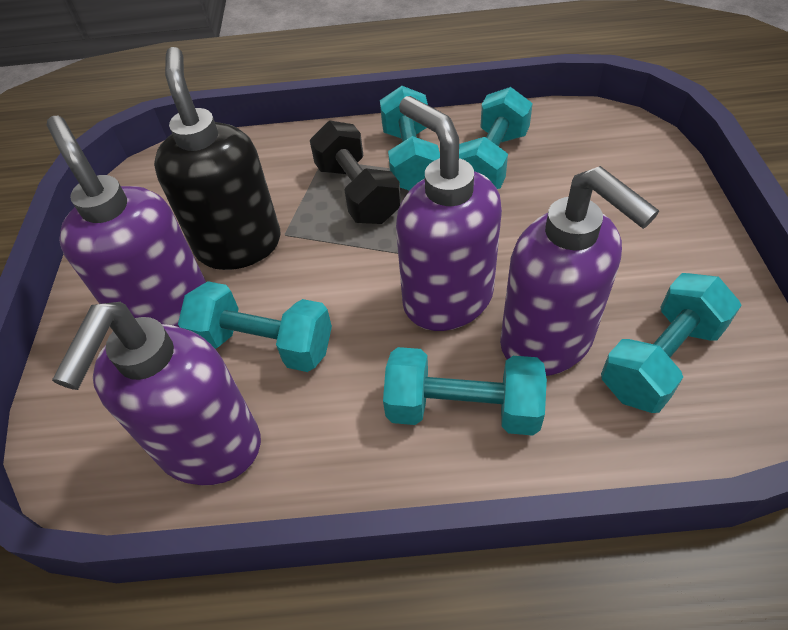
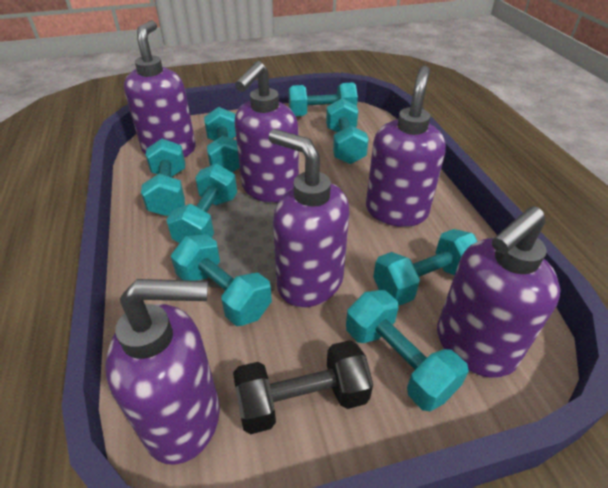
black soap dispenser: 1 -> 0
purple soap dispenser: 4 -> 6
turquoise dumbbell: 5 -> 8

